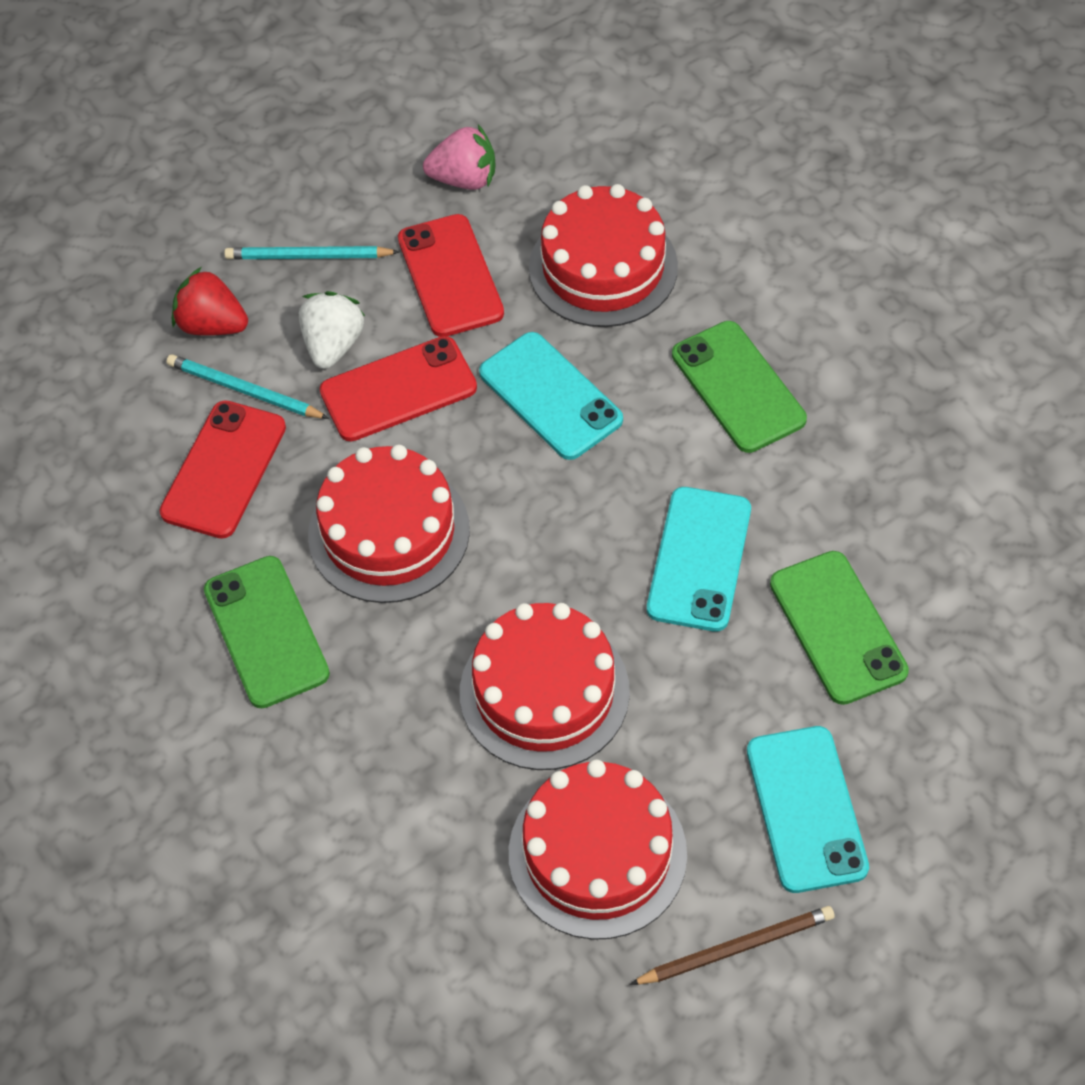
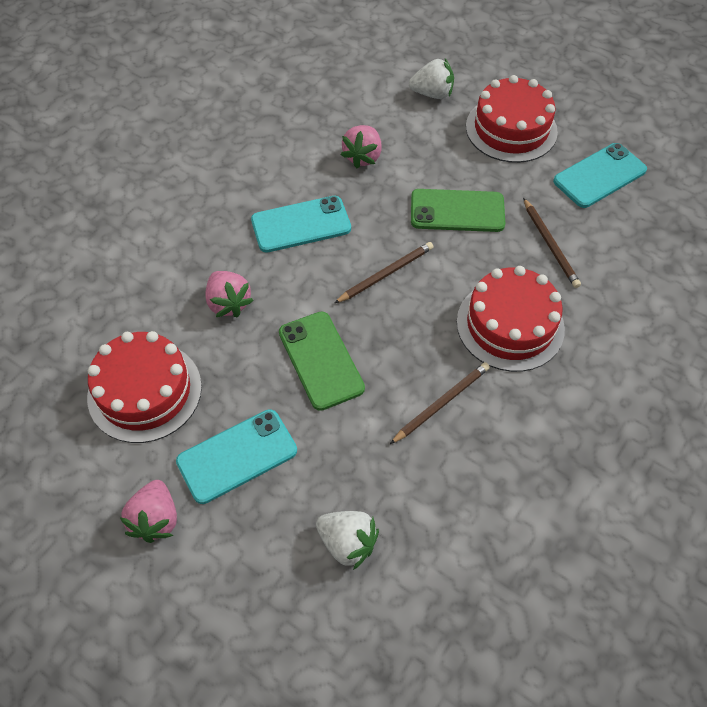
brown pencil: 1 -> 3
green phone: 3 -> 2
pink strawberry: 1 -> 3
red cake: 4 -> 3
red phone: 3 -> 0
red strawberry: 1 -> 0
turquoise pencil: 2 -> 0
white strawberry: 1 -> 2

